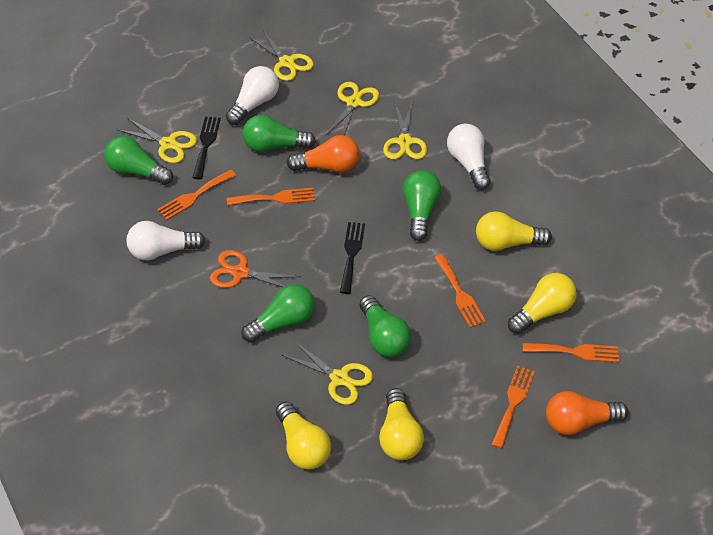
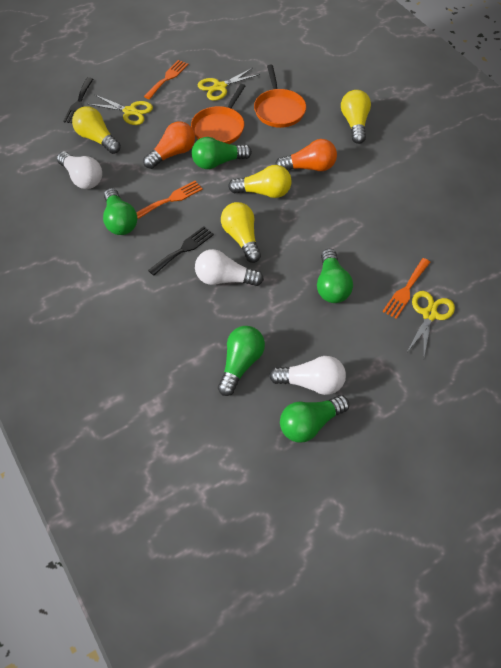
orange fork: 5 -> 3
orange pan: 0 -> 2
orange scissors: 1 -> 0
yellow scissors: 5 -> 3

